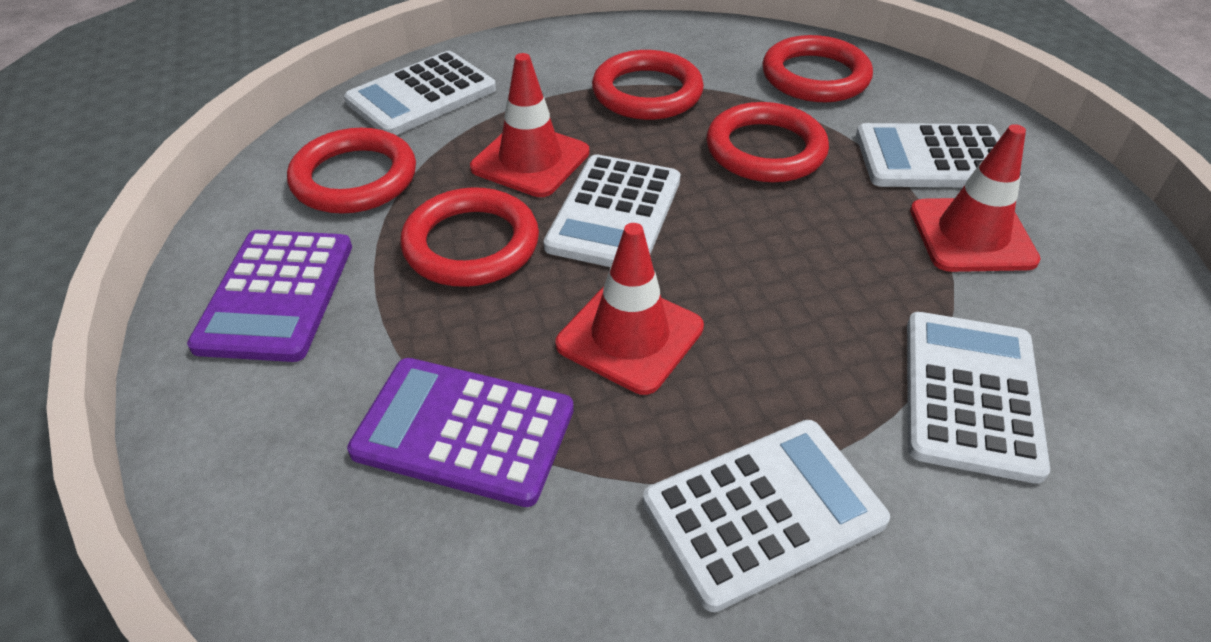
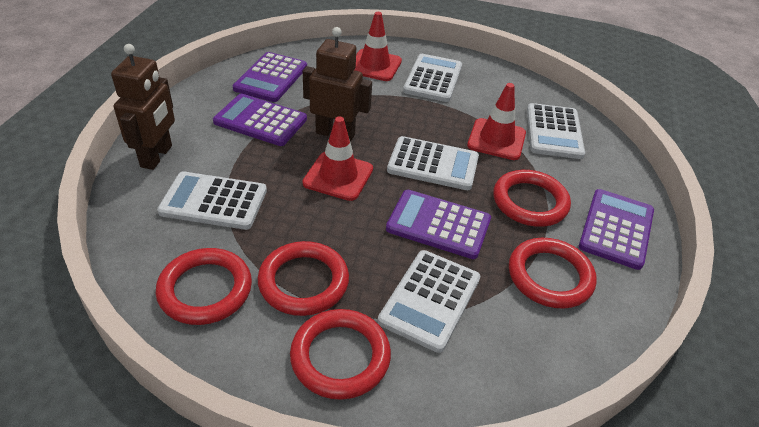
brown robot: 0 -> 2
purple calculator: 2 -> 4

